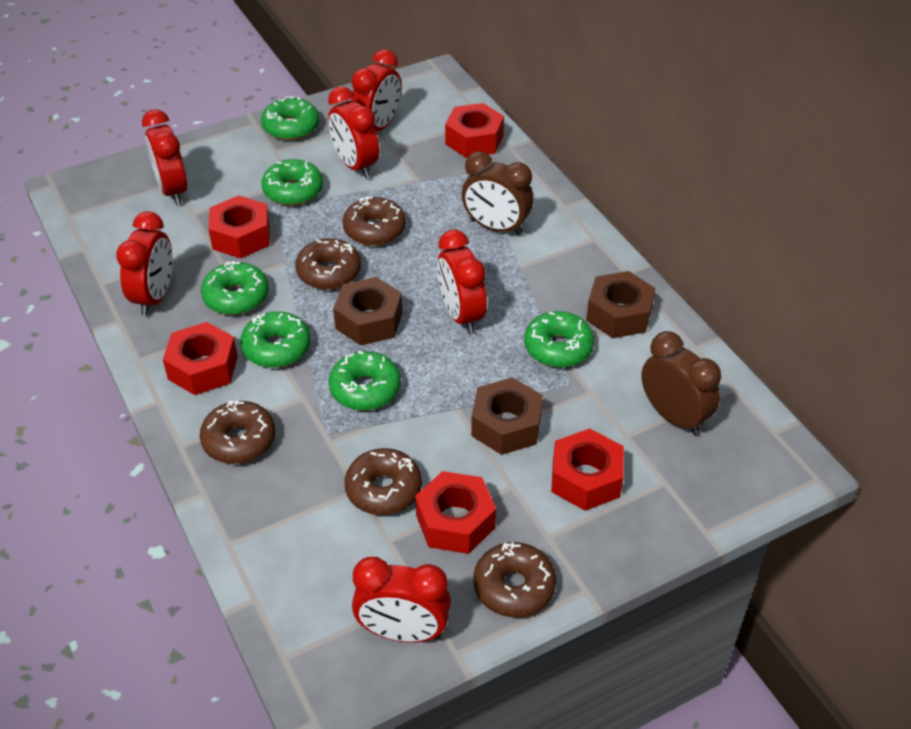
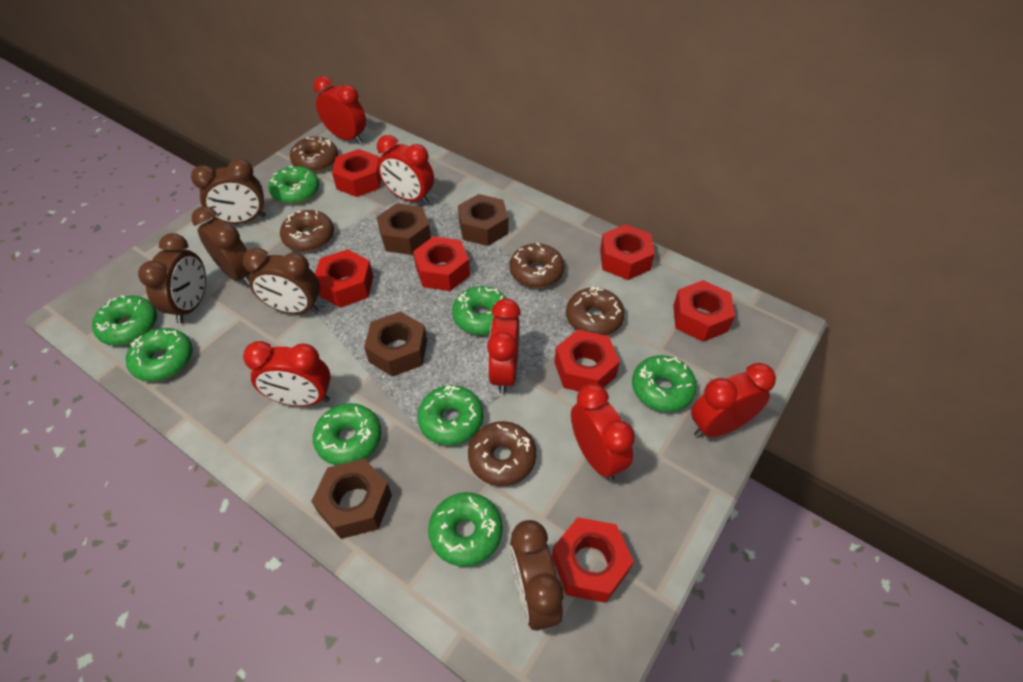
brown clock: 2 -> 5
brown nut: 3 -> 4
green donut: 6 -> 8
red nut: 5 -> 7

